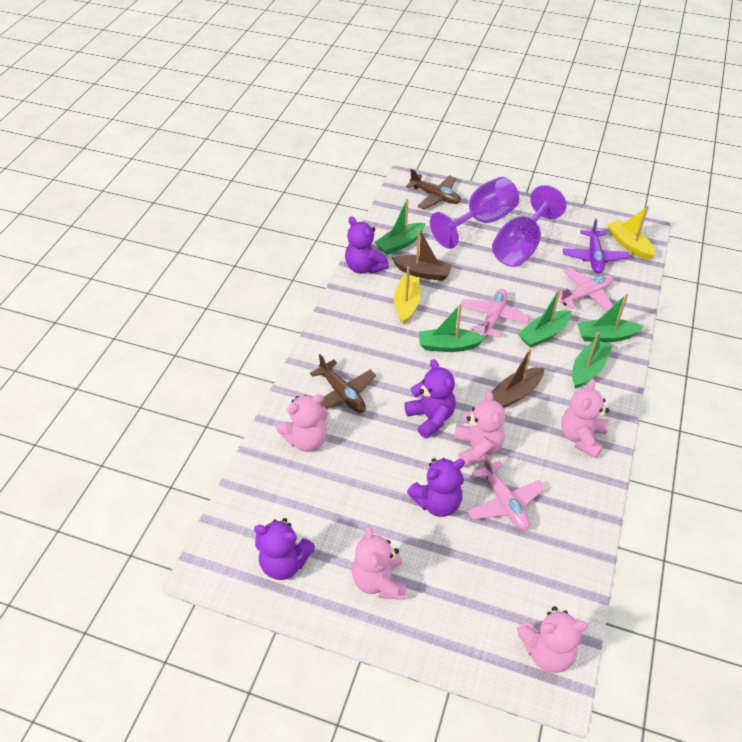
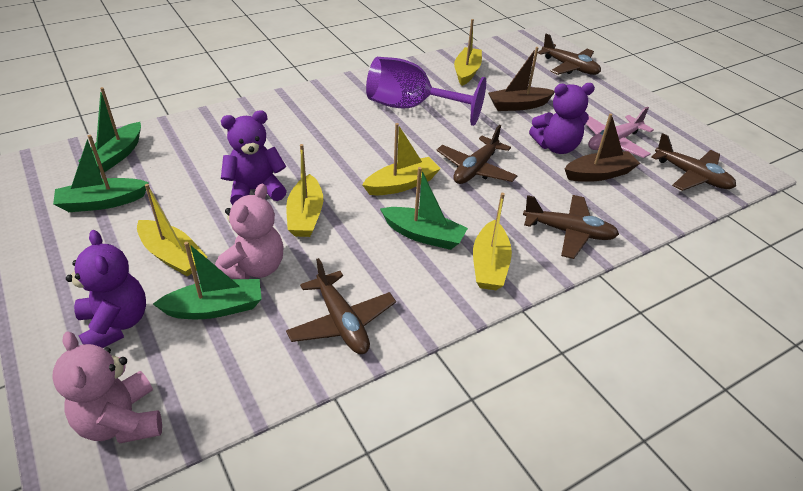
brown plane: 2 -> 5
green boat: 5 -> 4
pink plane: 3 -> 1
pink teddy bear: 5 -> 2
purple goblet: 2 -> 1
purple plane: 1 -> 0
purple teddy bear: 4 -> 3
yellow boat: 2 -> 5

